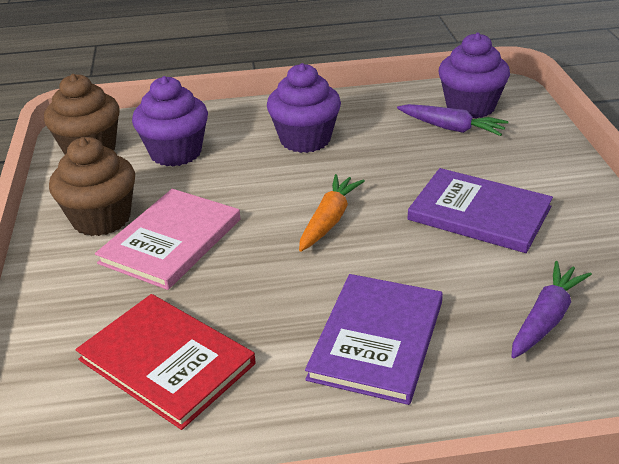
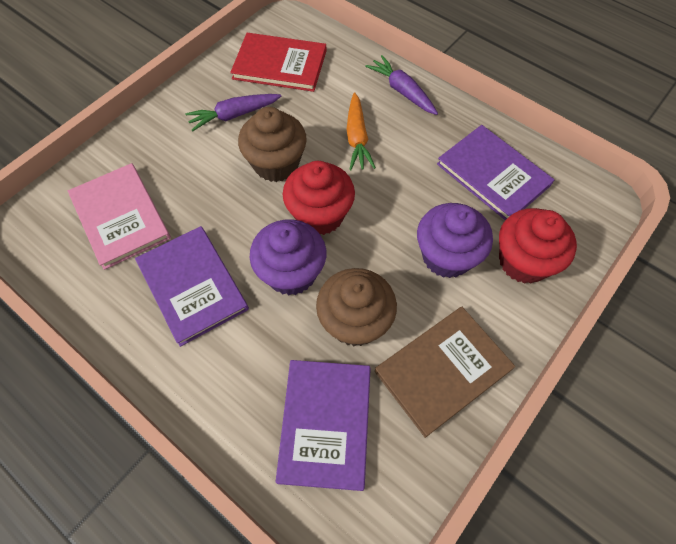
brown book: 0 -> 1
purple book: 2 -> 3
purple cupcake: 3 -> 2
red cupcake: 0 -> 2

